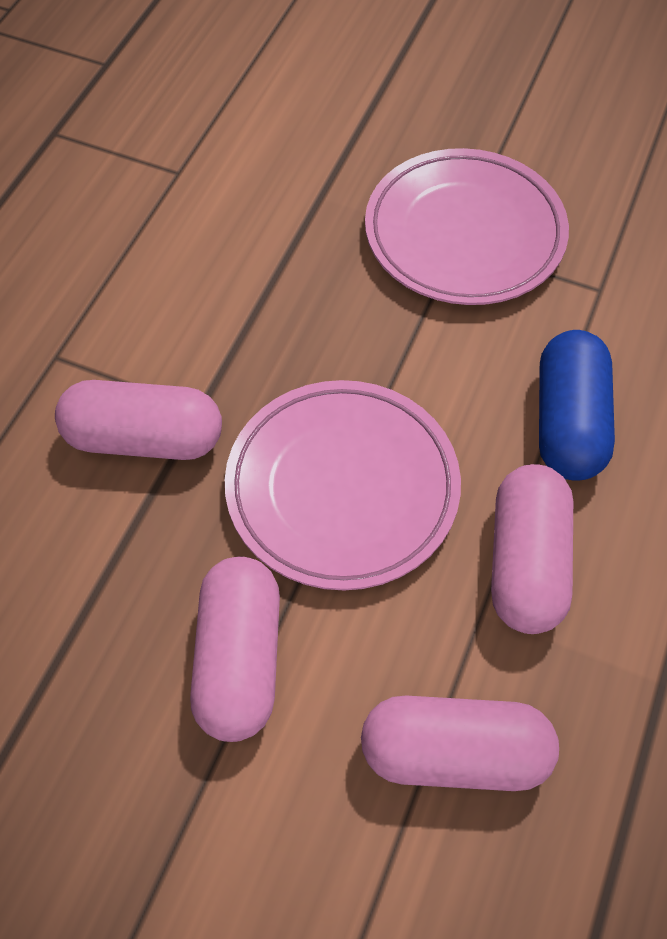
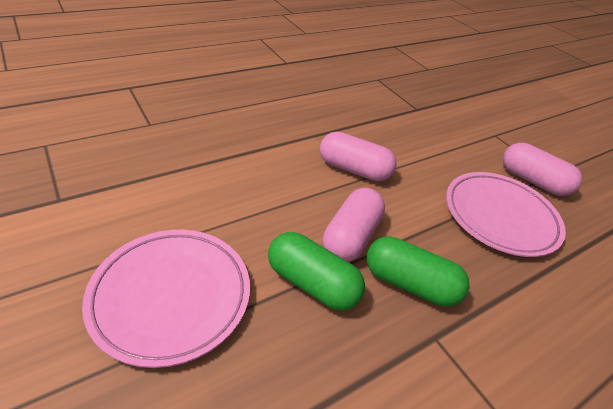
blue capsule: 1 -> 0
green capsule: 0 -> 2
pink capsule: 4 -> 3

